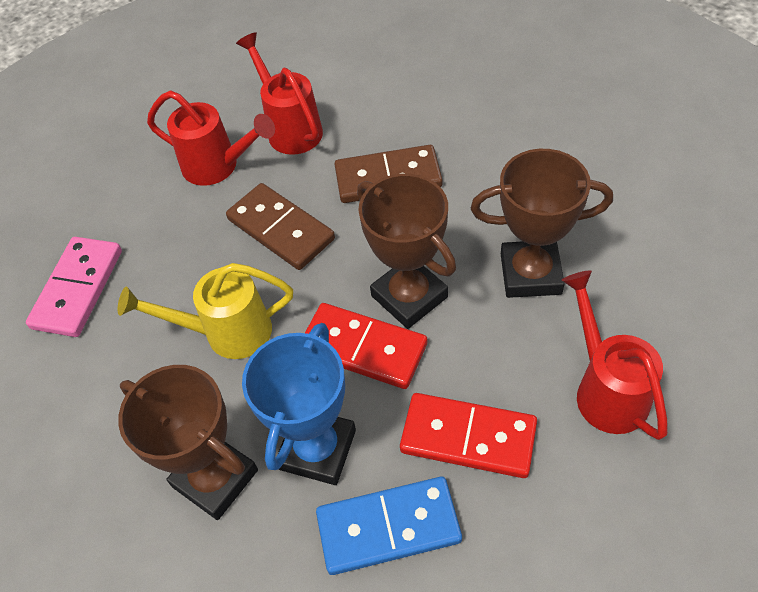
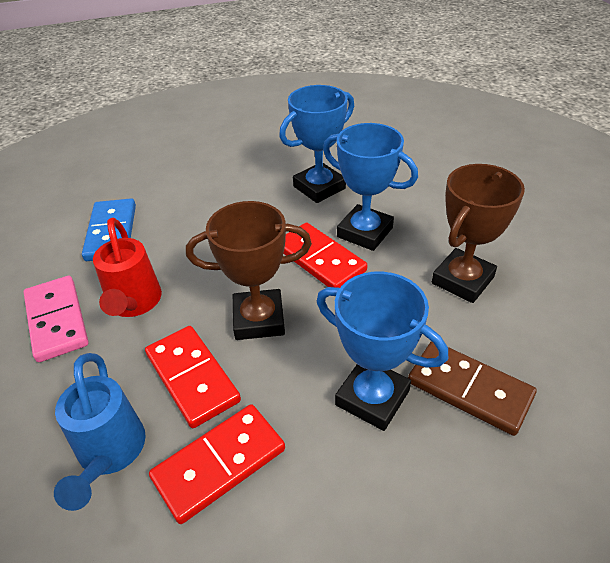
blue trophy: 1 -> 3
blue watering can: 0 -> 1
brown domino: 2 -> 1
brown trophy: 3 -> 2
red domino: 2 -> 3
red watering can: 3 -> 1
yellow watering can: 1 -> 0

